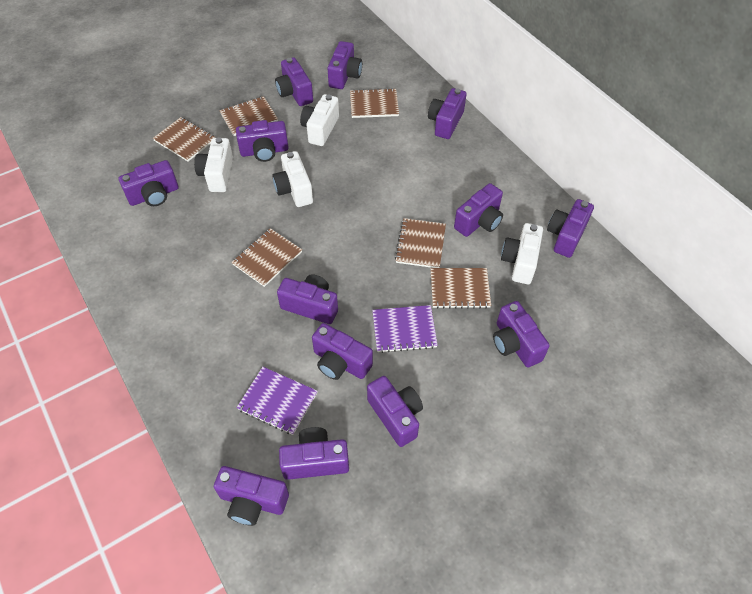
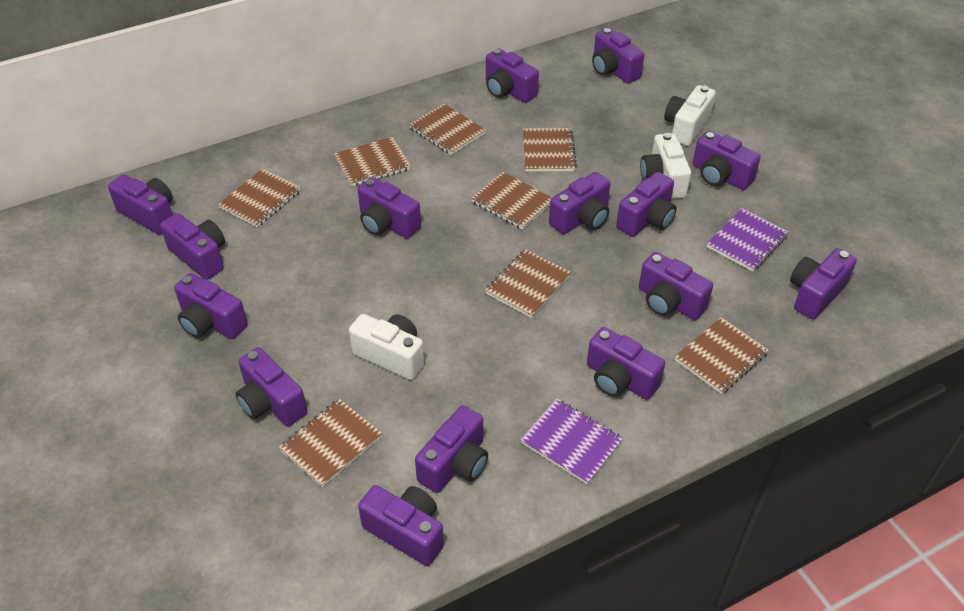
brown notebook: 6 -> 8
purple camera: 13 -> 15
white camera: 4 -> 3

